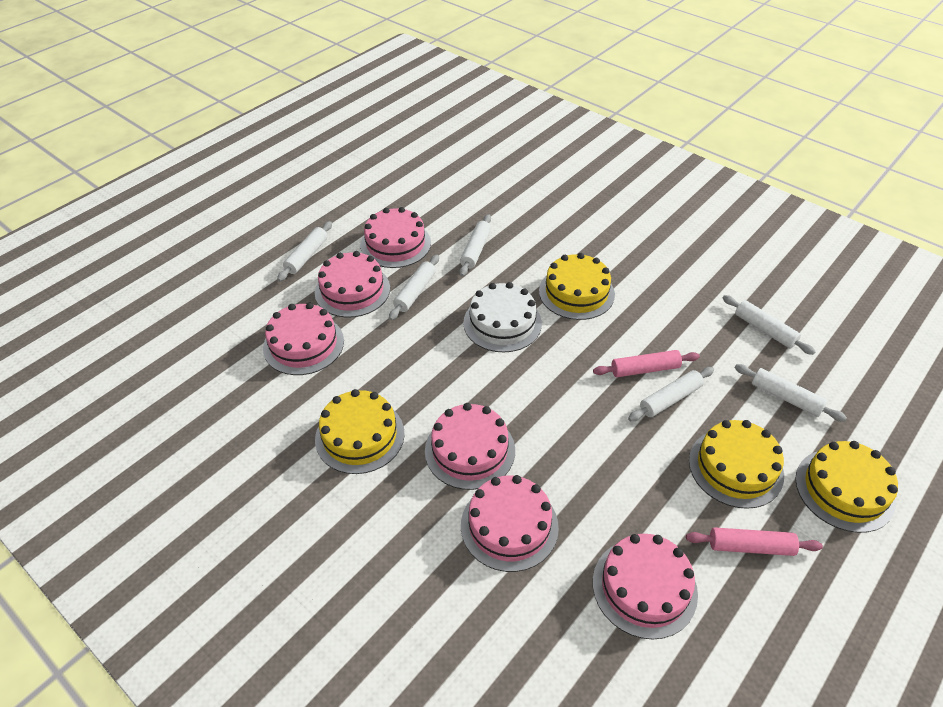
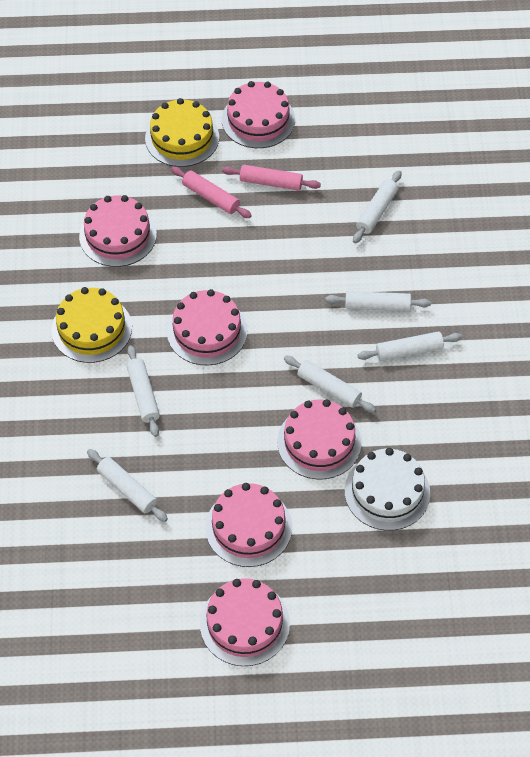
yellow cake: 4 -> 2

